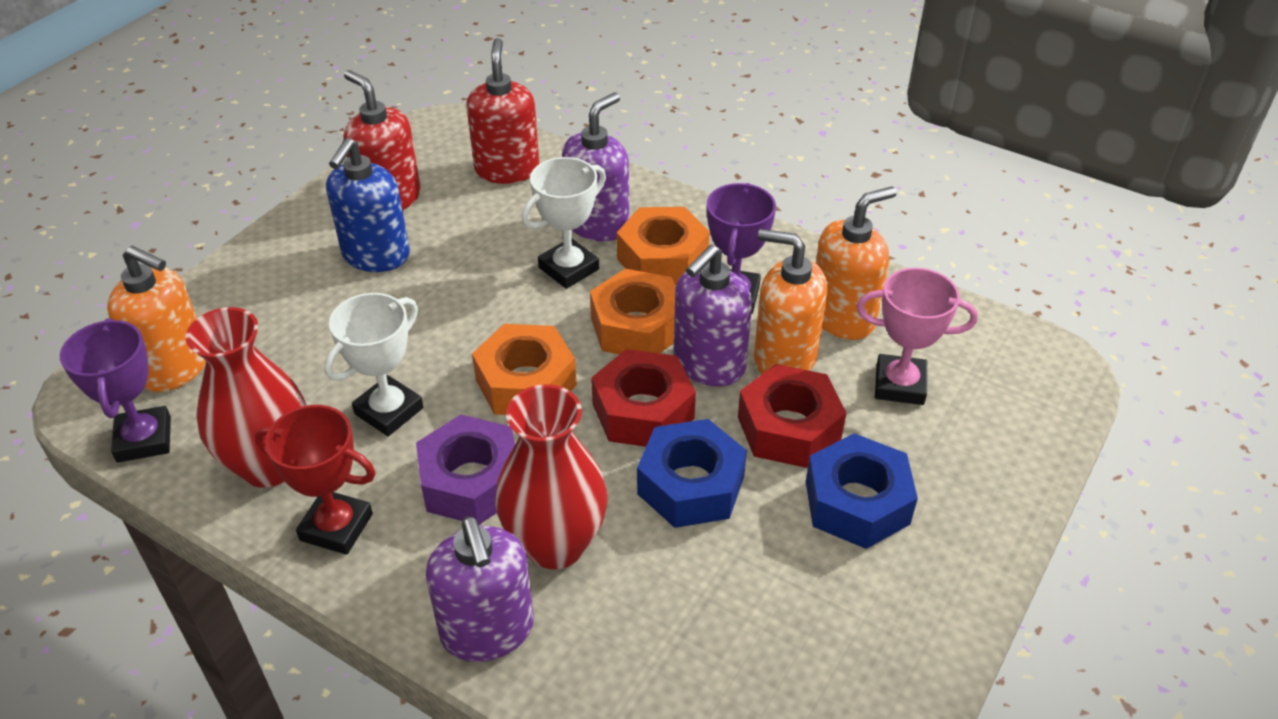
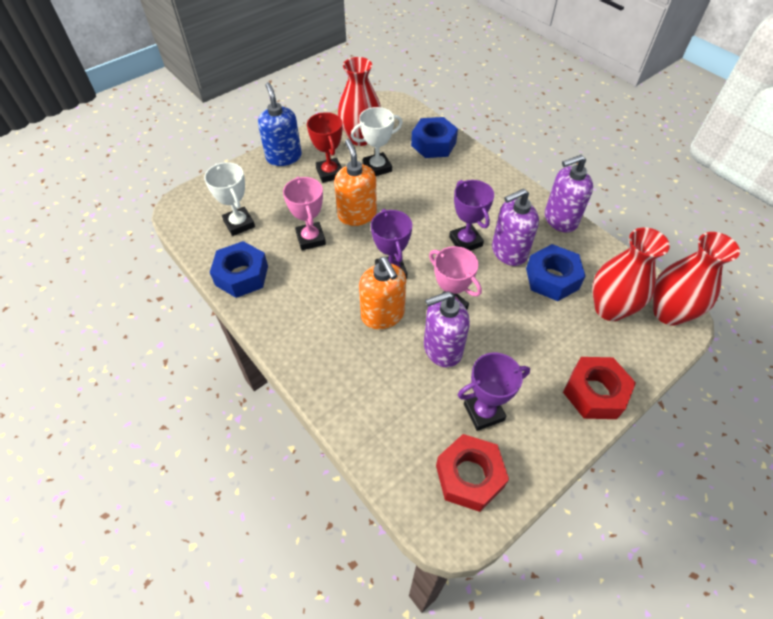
blue nut: 2 -> 3
orange nut: 3 -> 0
orange soap dispenser: 3 -> 2
pink trophy: 1 -> 2
purple nut: 1 -> 0
purple trophy: 2 -> 3
red soap dispenser: 2 -> 0
red vase: 2 -> 3

